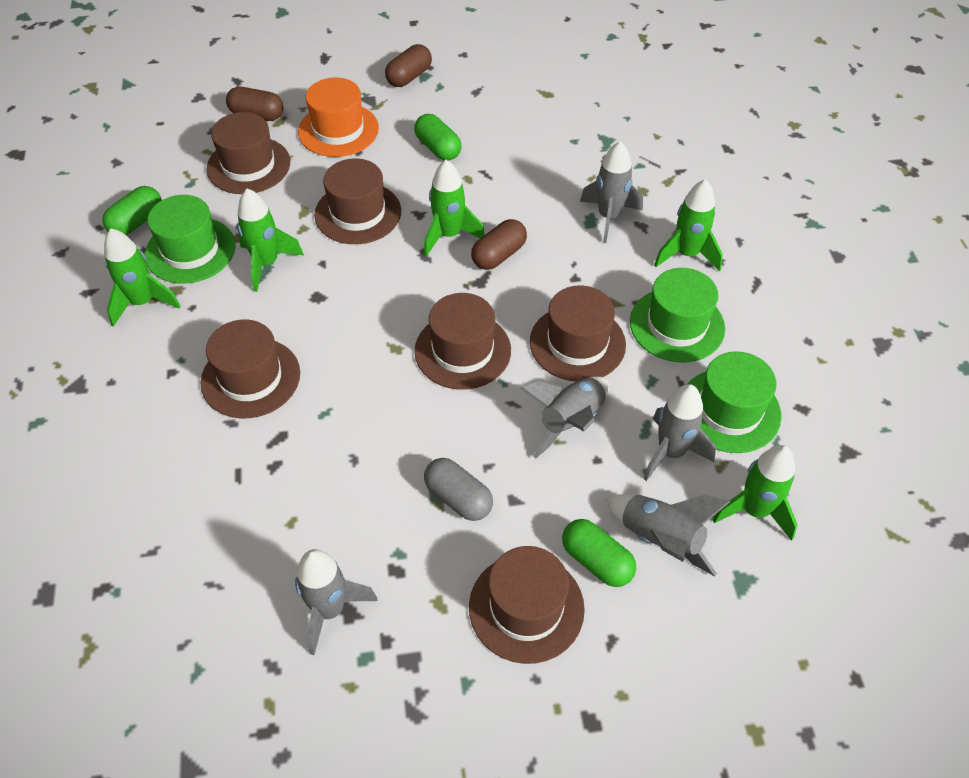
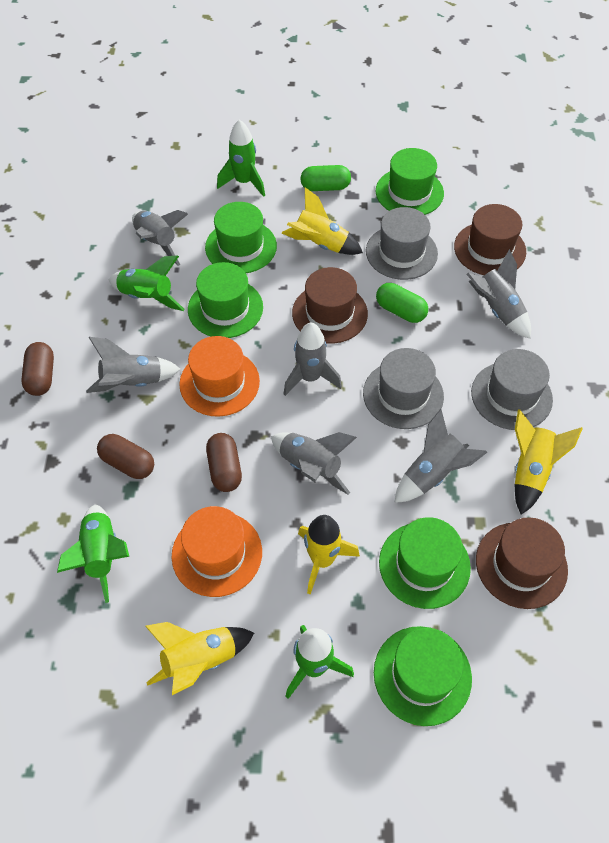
brown hat: 6 -> 3
green capsule: 3 -> 2
green hat: 3 -> 5
green rocket: 5 -> 4
grey capsule: 1 -> 0
grey hat: 0 -> 3
grey rocket: 5 -> 6
orange hat: 1 -> 2
yellow rocket: 0 -> 4

